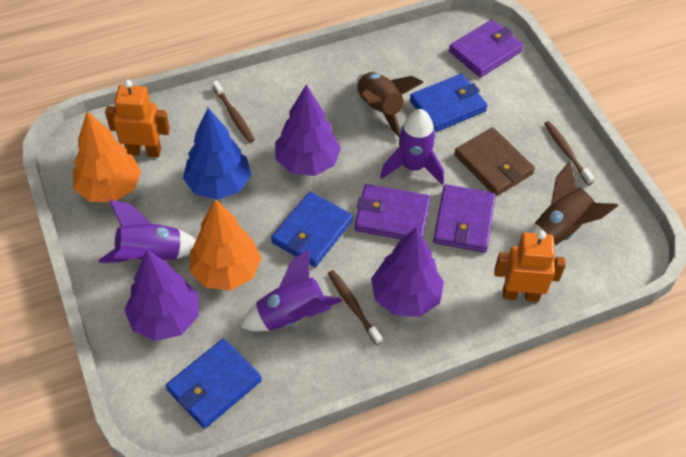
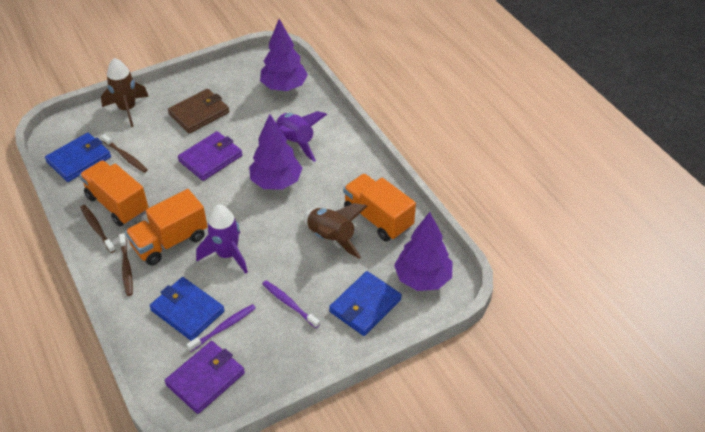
blue tree: 1 -> 0
orange robot: 2 -> 0
orange tree: 2 -> 0
orange truck: 0 -> 3
purple rocket: 3 -> 2
purple toothbrush: 0 -> 2
purple wallet: 3 -> 2

